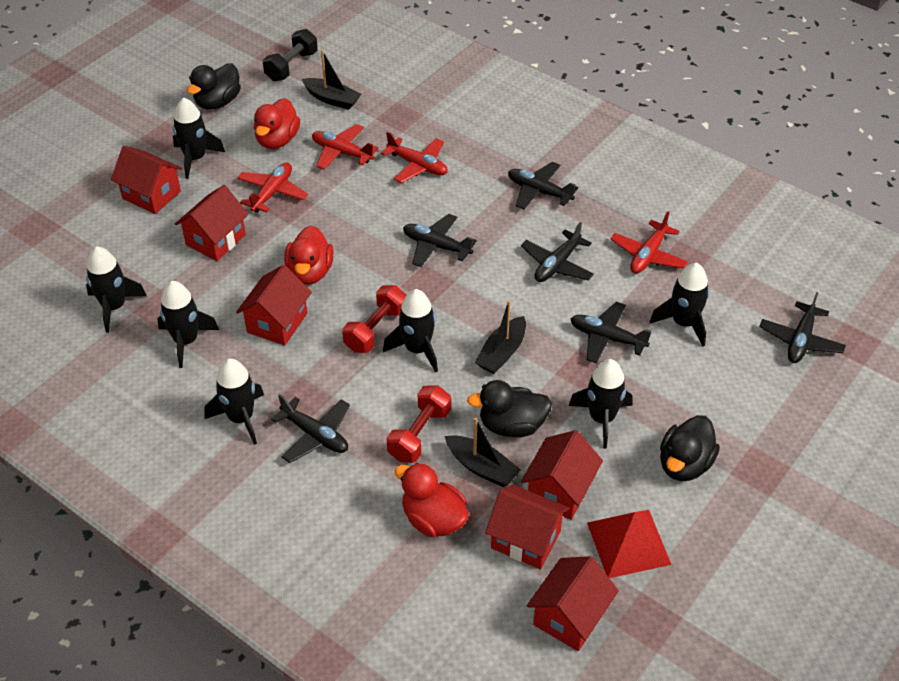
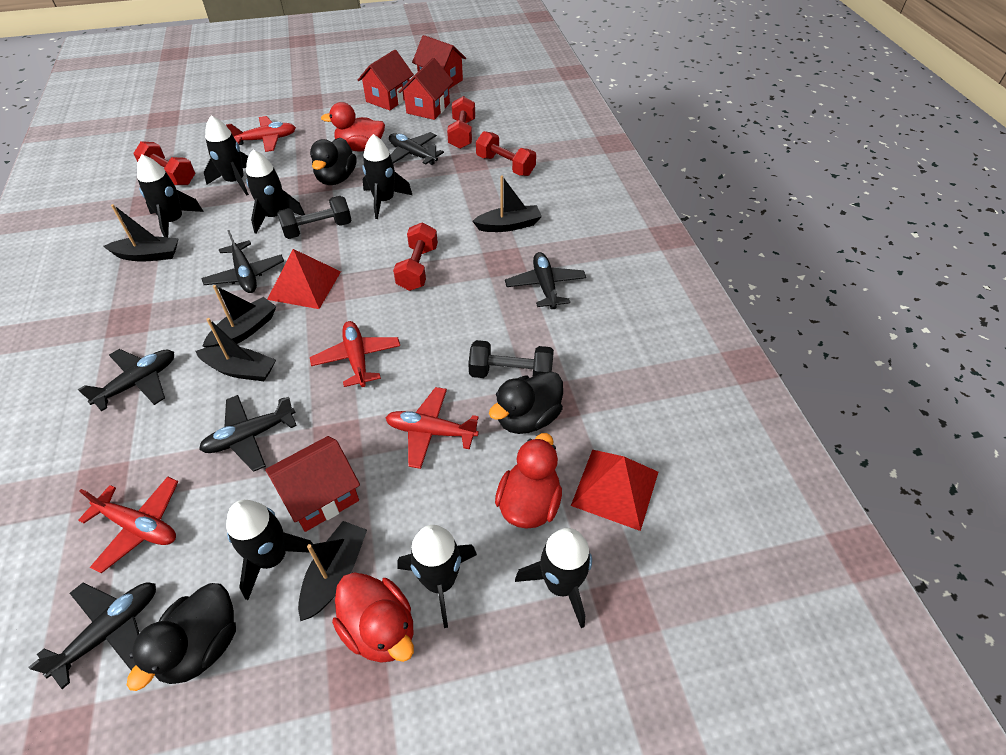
black boat: 3 -> 5
black dumbbell: 1 -> 2
red dumbbell: 2 -> 4
red house: 6 -> 4
red pyramid: 1 -> 2

